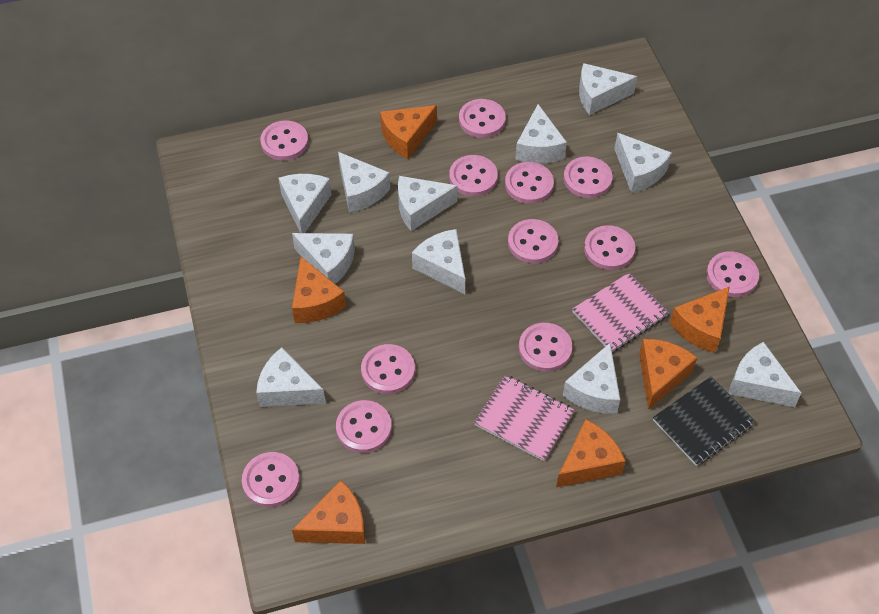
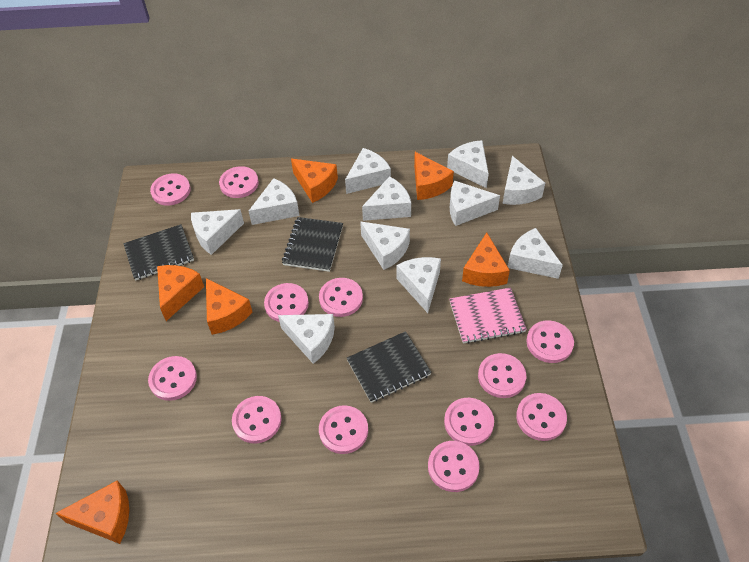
black notebook: 1 -> 3
pink notebook: 2 -> 1

